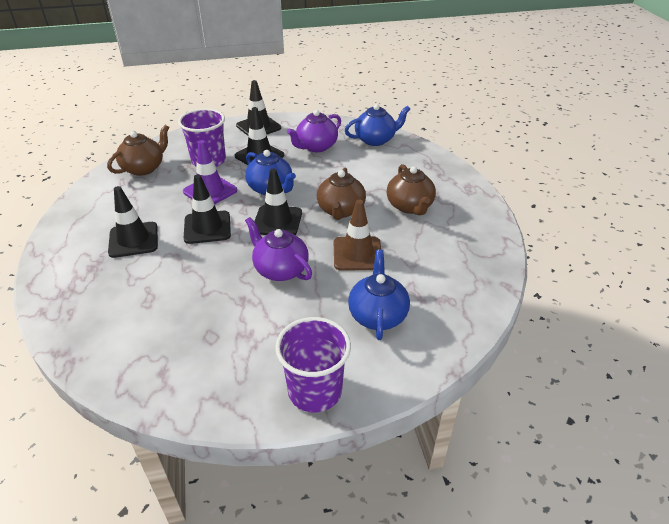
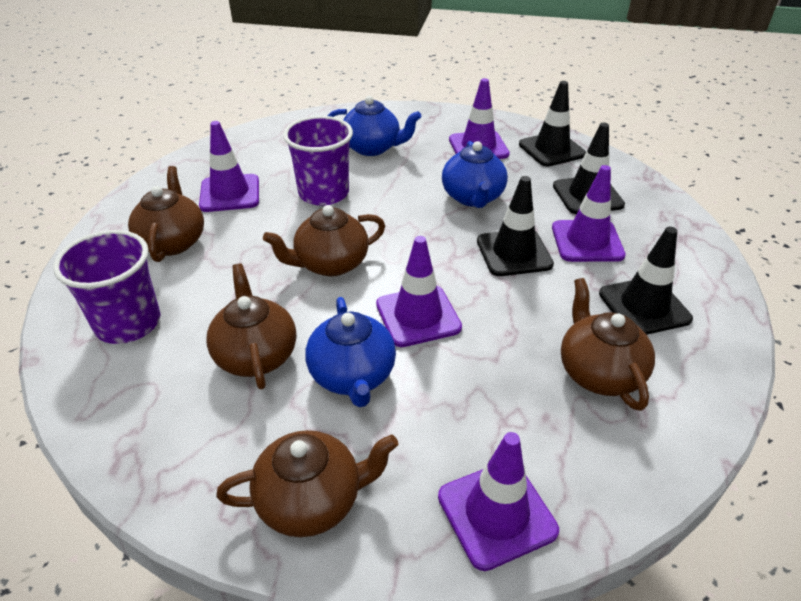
black traffic cone: 5 -> 4
brown teapot: 3 -> 5
brown traffic cone: 1 -> 0
purple teapot: 2 -> 0
purple traffic cone: 1 -> 5

